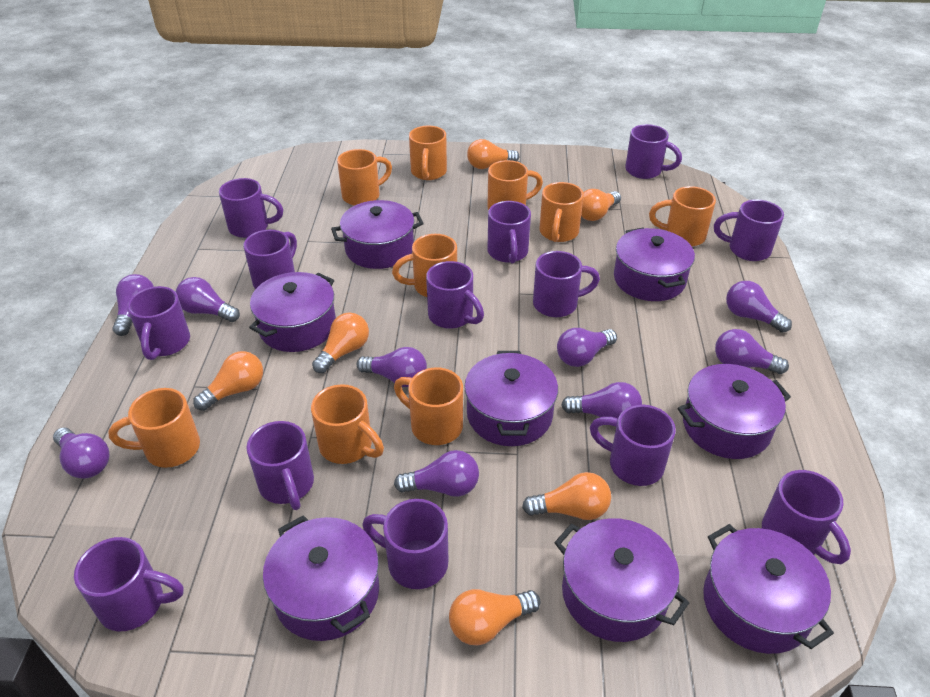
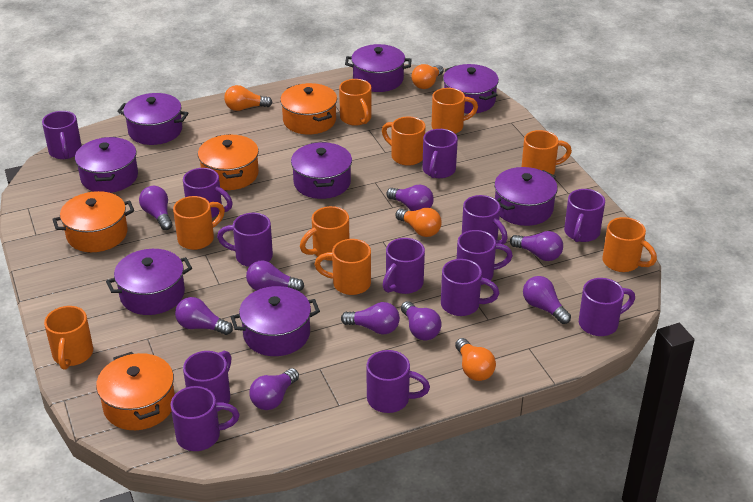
orange light bulb: 6 -> 4
orange pot: 0 -> 4

